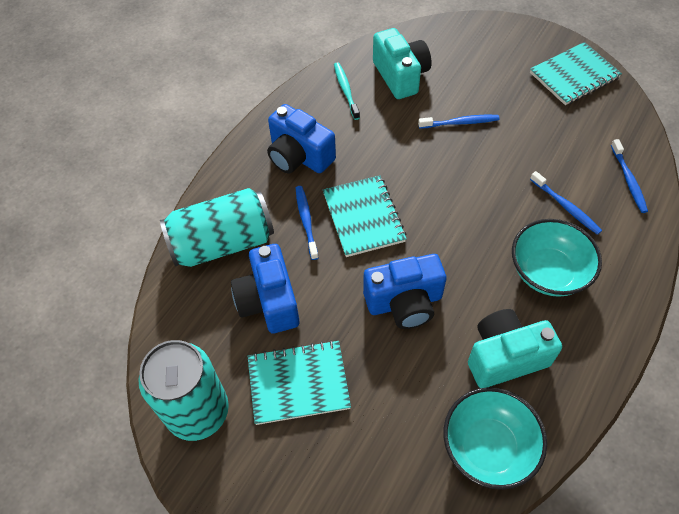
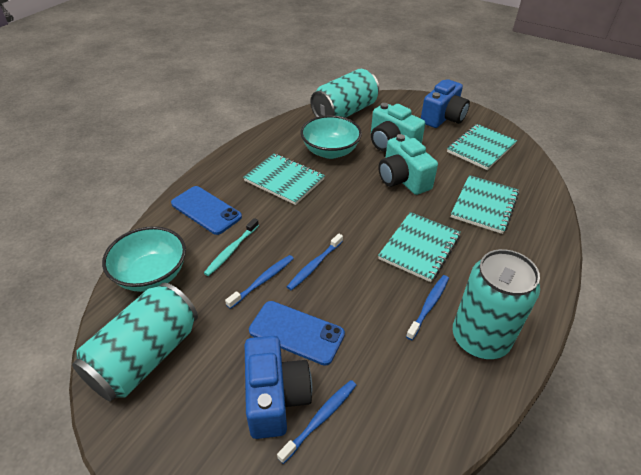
blue camera: 3 -> 2
blue phone: 0 -> 2
turquoise can: 2 -> 3
turquoise notebook: 3 -> 4

